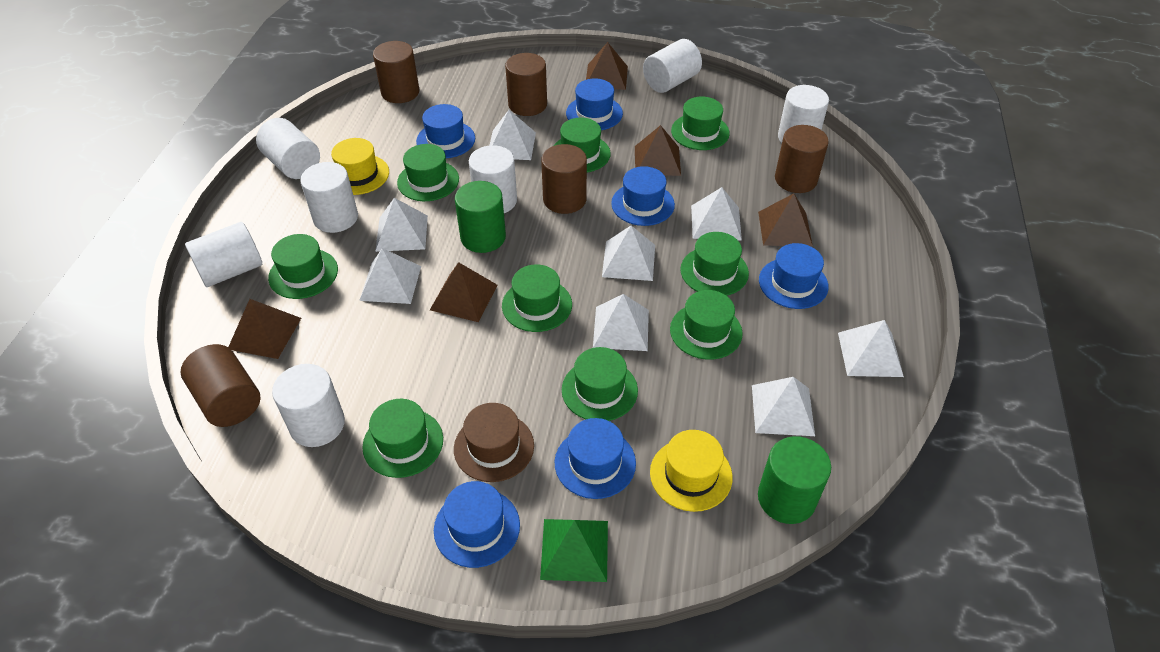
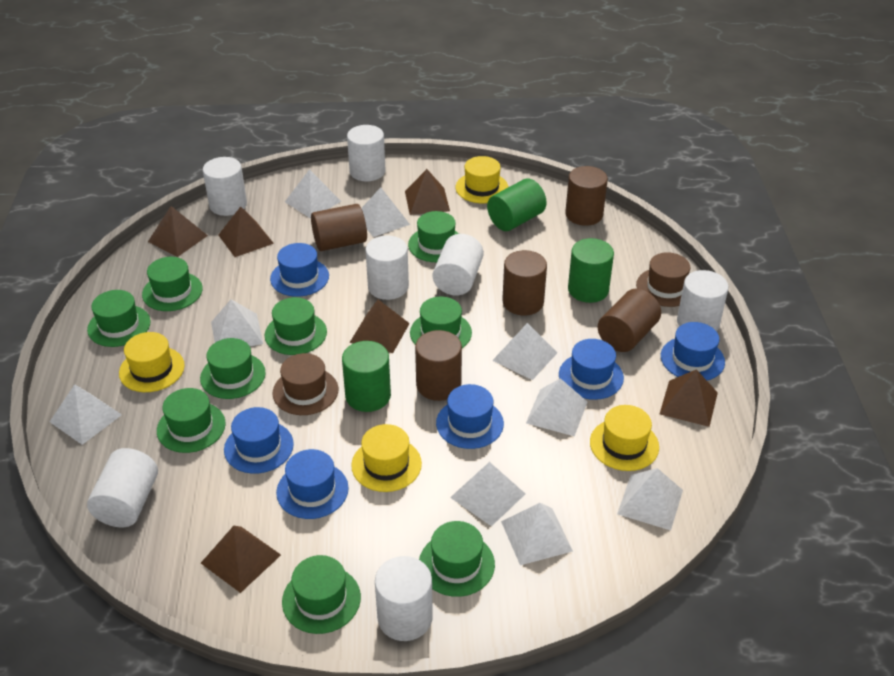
brown hat: 1 -> 2
brown pyramid: 5 -> 6
green cylinder: 2 -> 3
green pyramid: 1 -> 0
white pyramid: 8 -> 9
yellow hat: 2 -> 4

